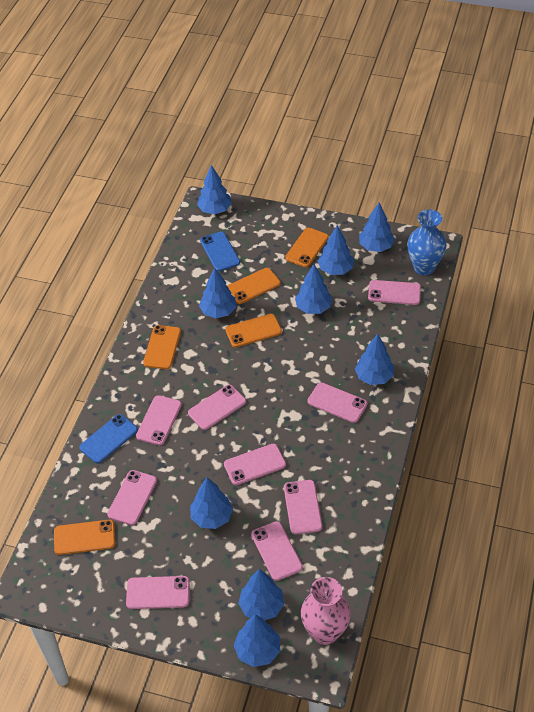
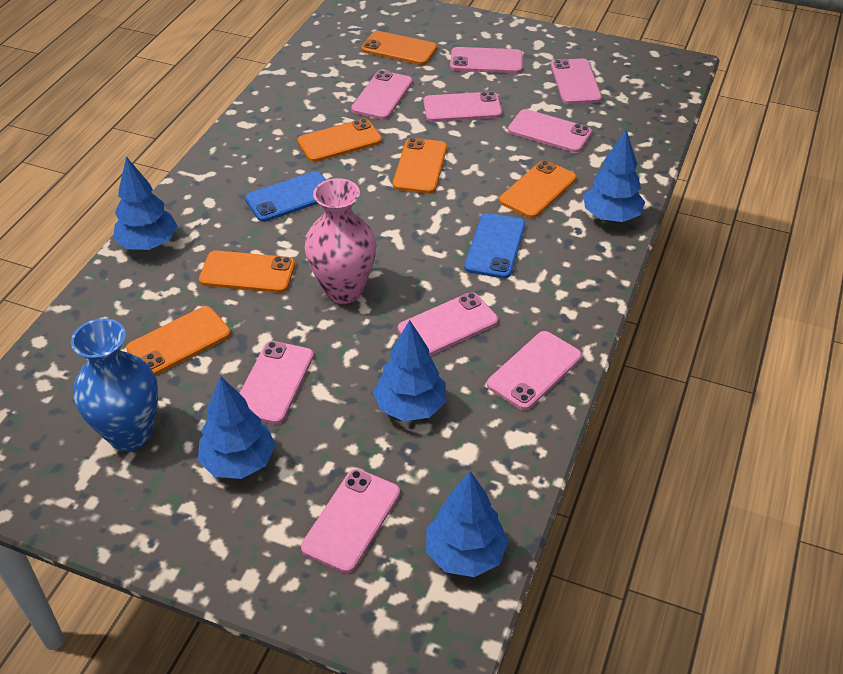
blue tree: 9 -> 5
orange phone: 5 -> 6

